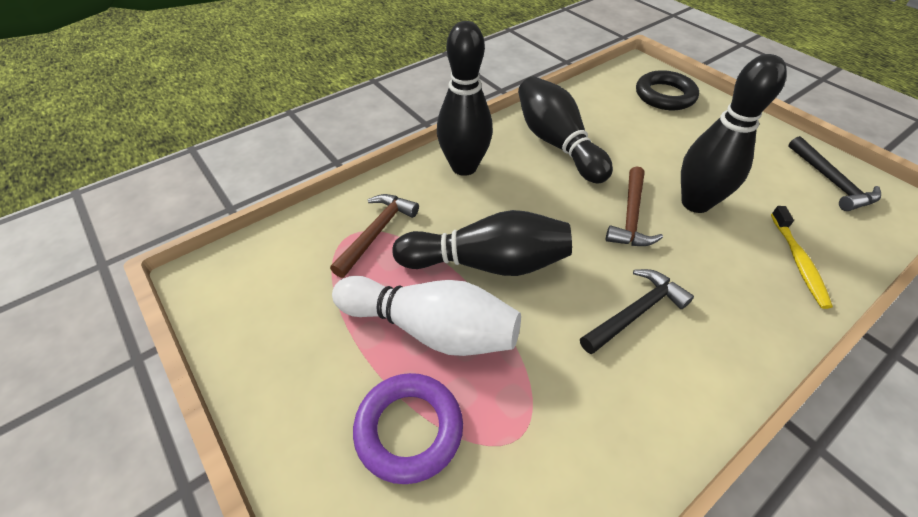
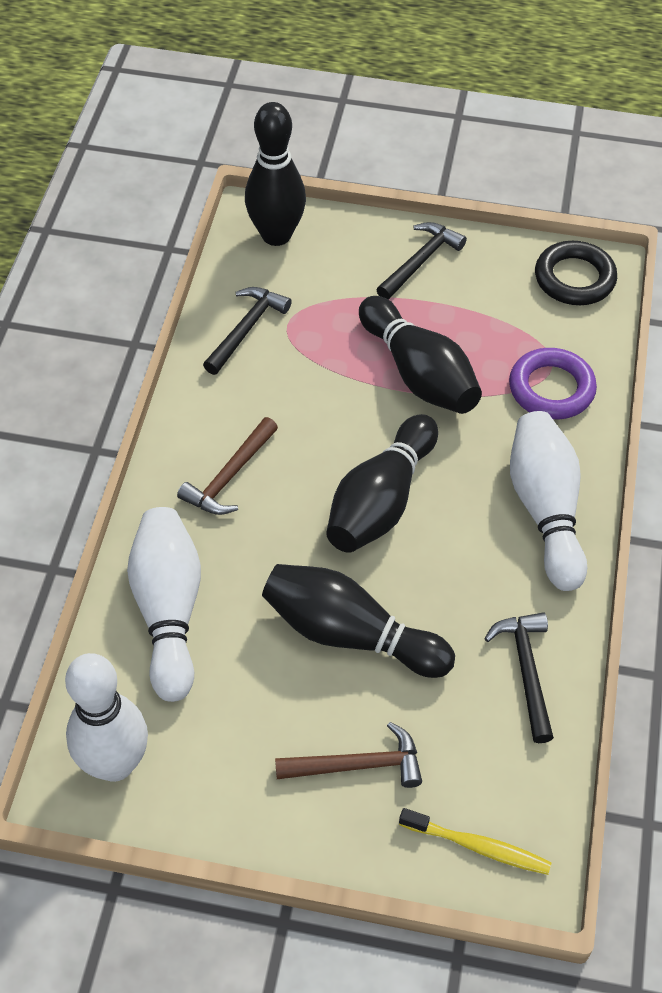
black hammer: 2 -> 3
white bowling pin: 1 -> 3

